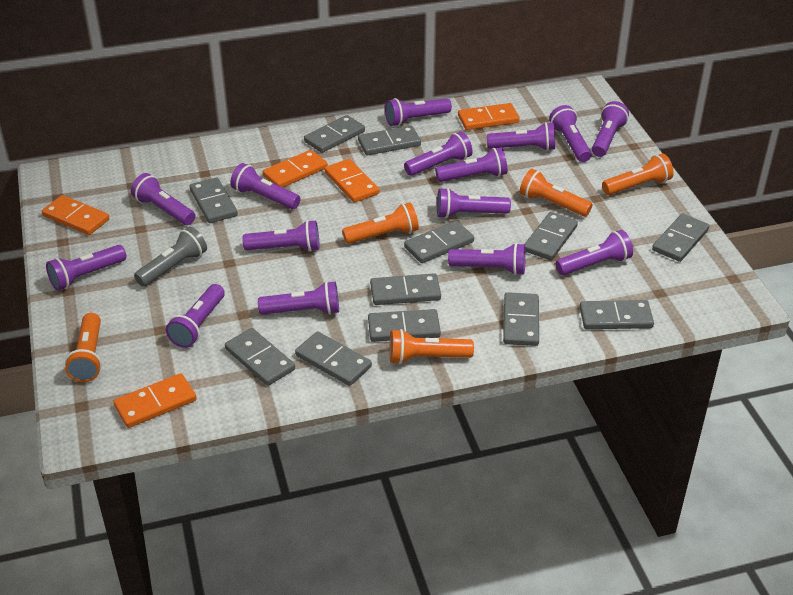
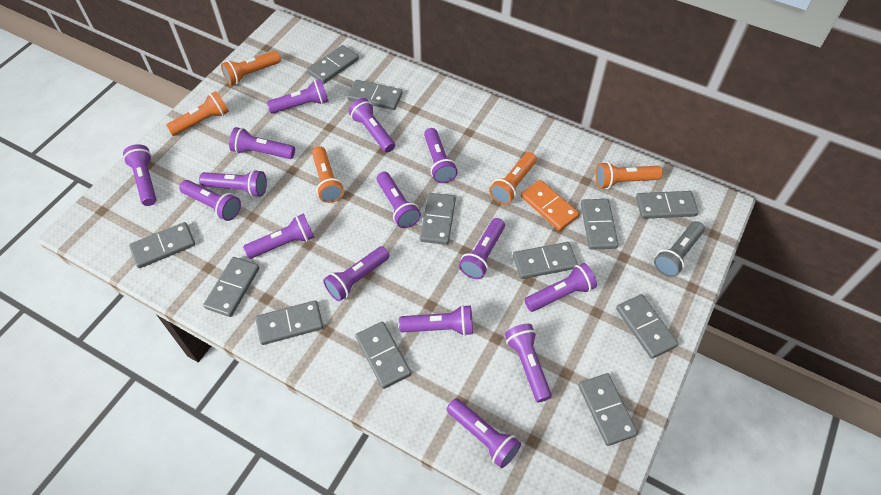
orange domino: 5 -> 1

